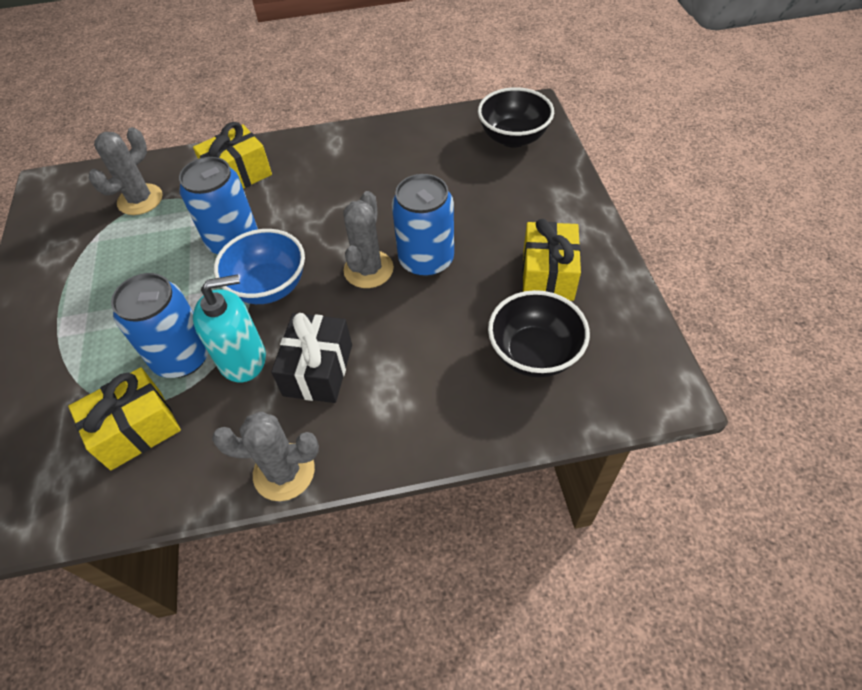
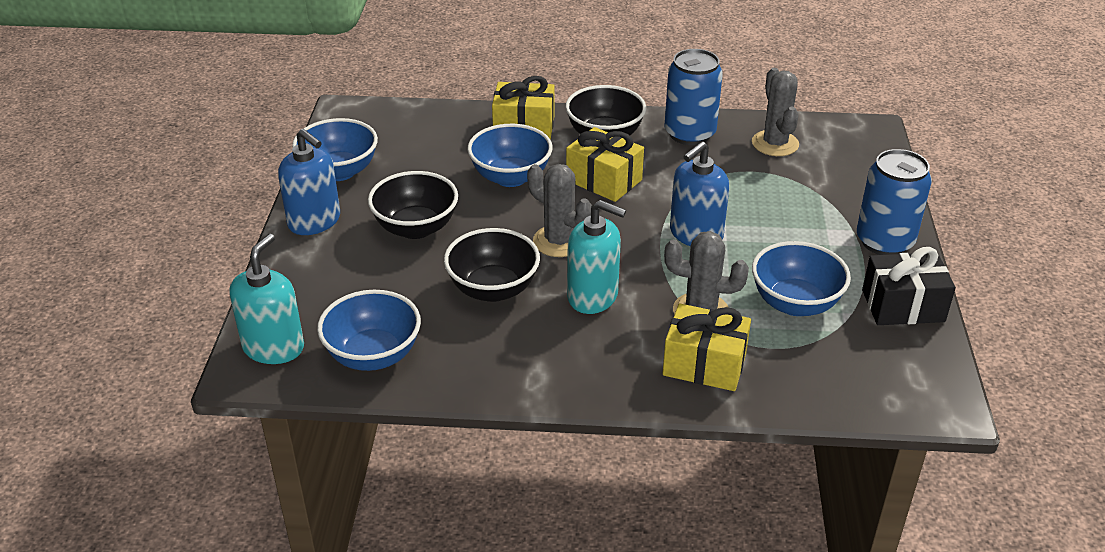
black bowl: 2 -> 3
blue bowl: 1 -> 4
blue can: 3 -> 2
blue soap dispenser: 0 -> 2
turquoise soap dispenser: 1 -> 2

